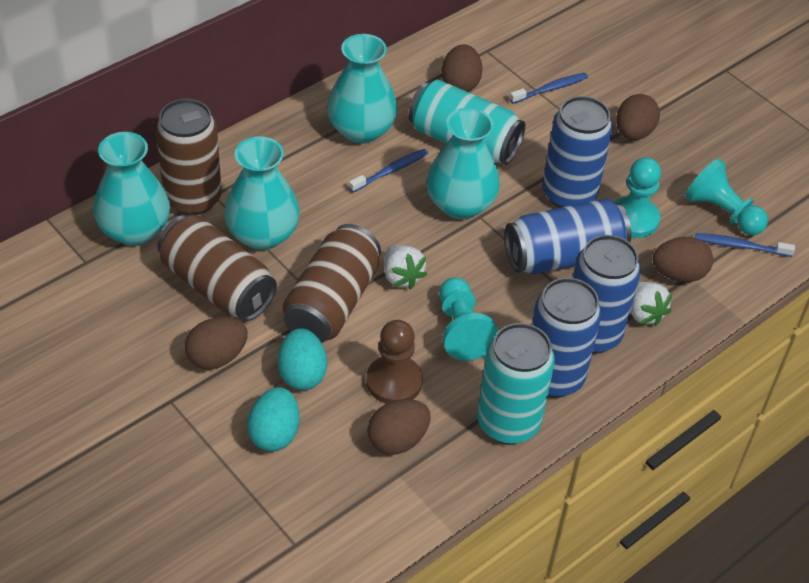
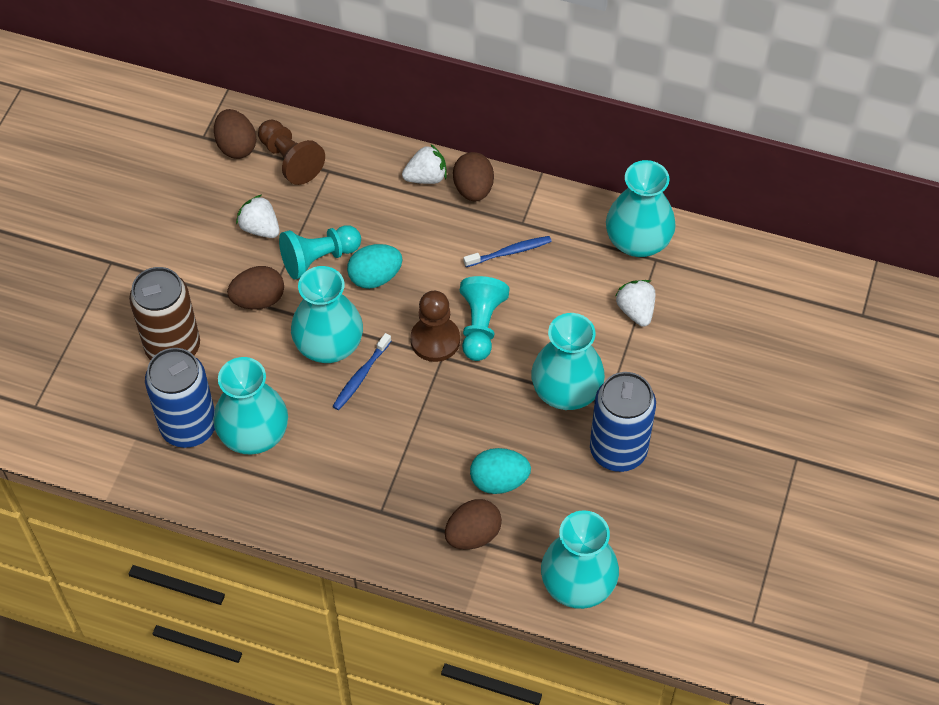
blue can: 4 -> 2
blue toothbrush: 3 -> 2
brown can: 3 -> 1
brown egg: 5 -> 4
brown pawn: 1 -> 2
turquoise can: 2 -> 0
turquoise pawn: 3 -> 2
turquoise vase: 4 -> 5
white strawberry: 2 -> 3

